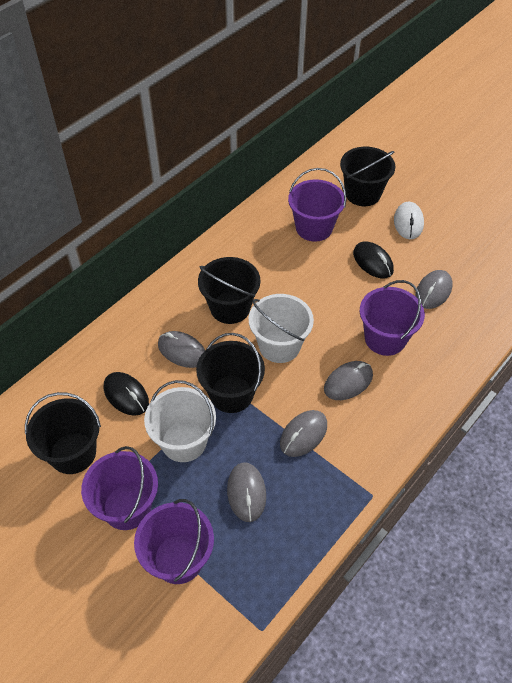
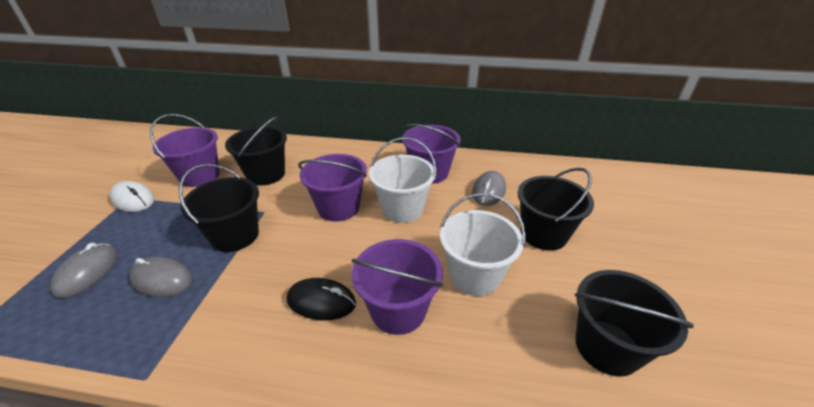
black mouse: 2 -> 1
grey mouse: 5 -> 3

